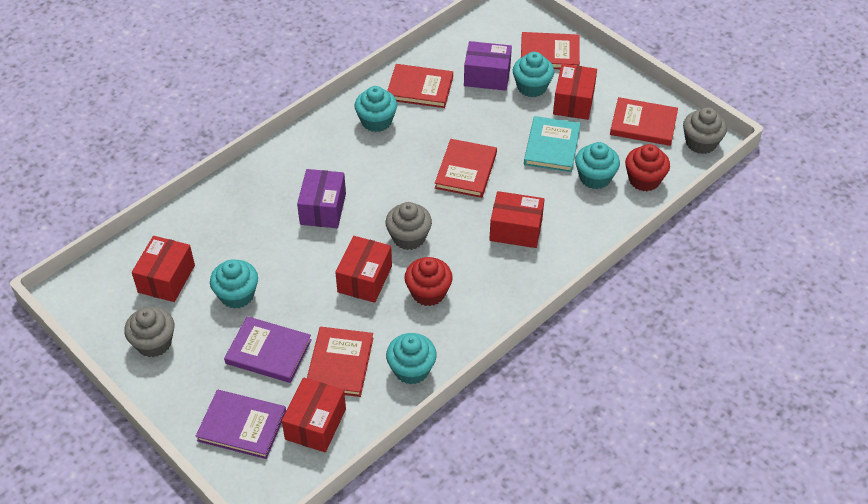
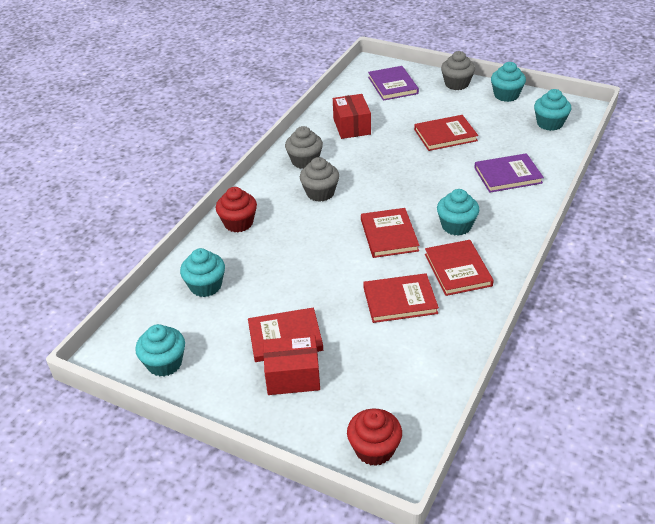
purple box: 2 -> 0
red box: 5 -> 2
turquoise book: 1 -> 0

